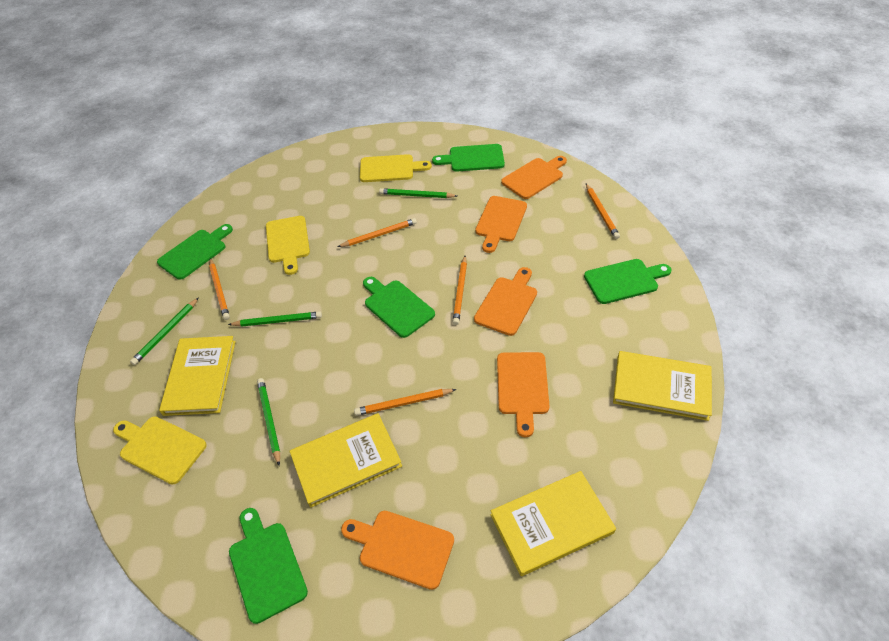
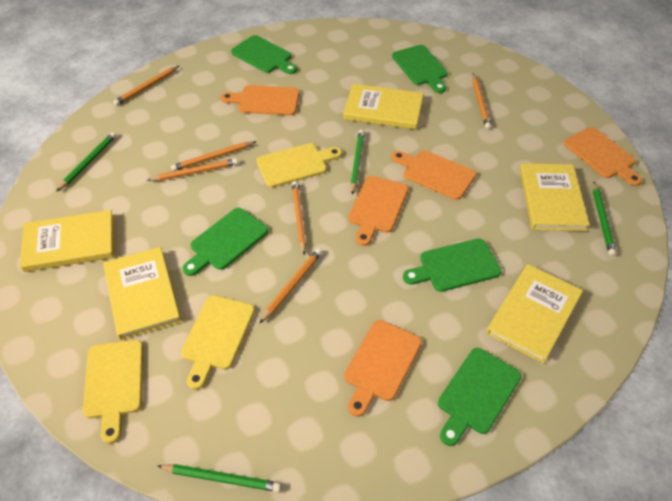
orange pencil: 5 -> 6
yellow book: 4 -> 5

